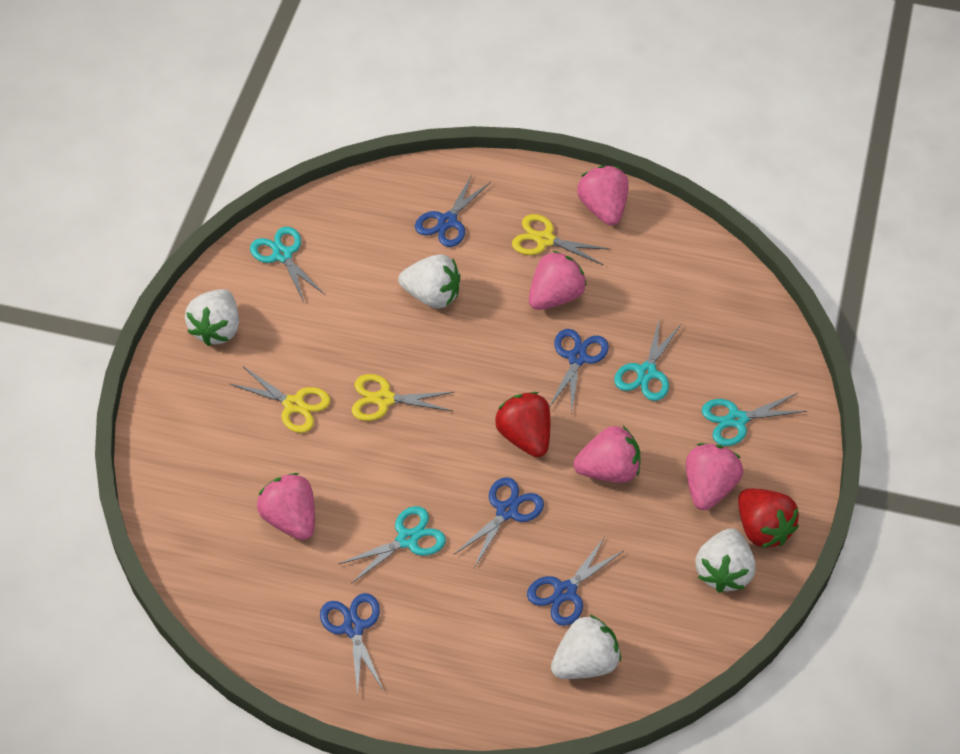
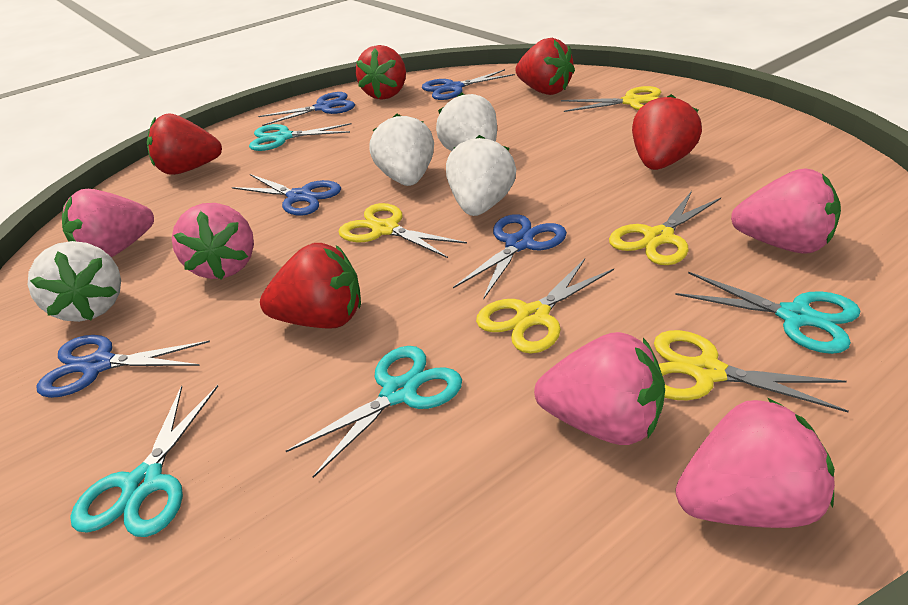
red strawberry: 2 -> 5
yellow scissors: 3 -> 5

